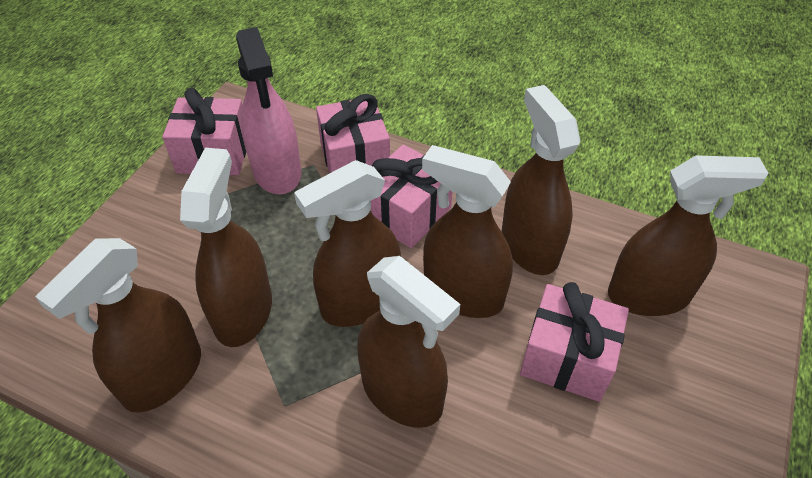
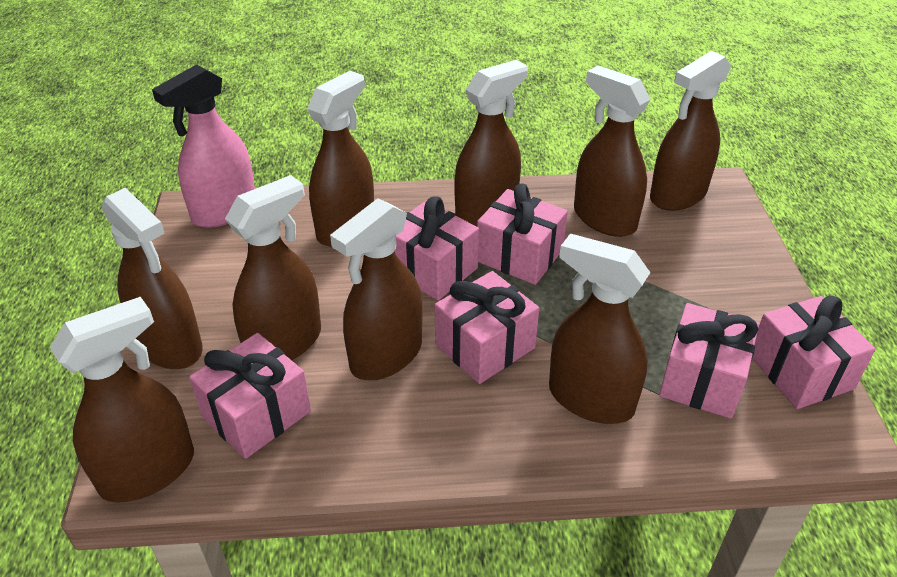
brown spray bottle: 7 -> 9
pink gift: 4 -> 6

